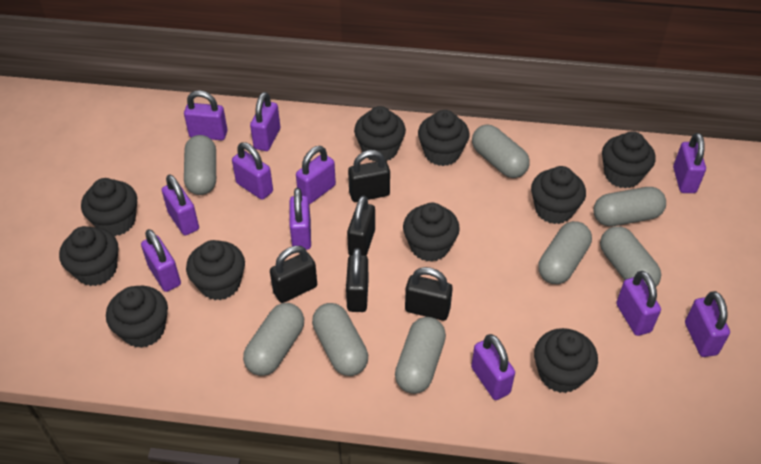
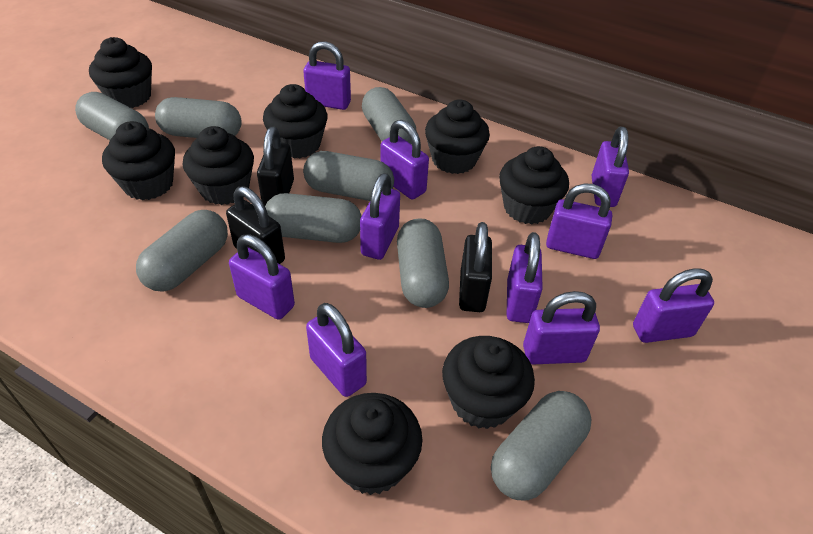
black cupcake: 10 -> 8
black padlock: 5 -> 3
purple padlock: 11 -> 10

